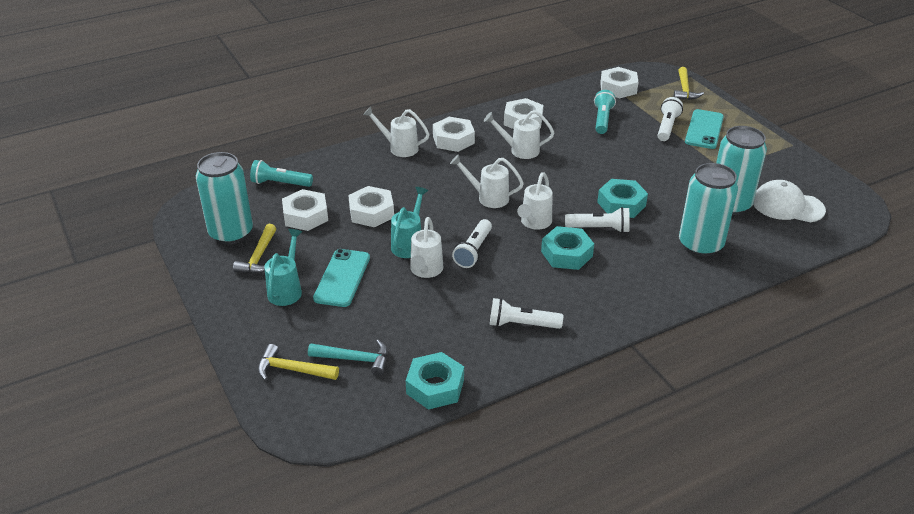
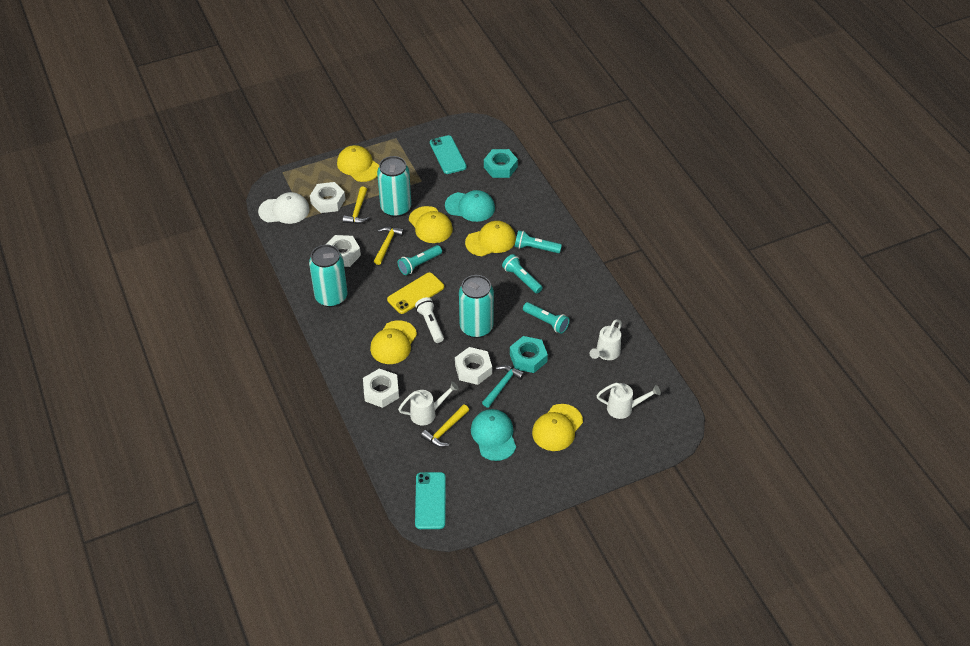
turquoise cap: 0 -> 2
turquoise flashlight: 2 -> 4
turquoise nut: 3 -> 2
turquoise watering can: 2 -> 0
white flashlight: 4 -> 1
white nut: 5 -> 4
white watering can: 5 -> 3
yellow cap: 0 -> 5
yellow phone: 0 -> 1

